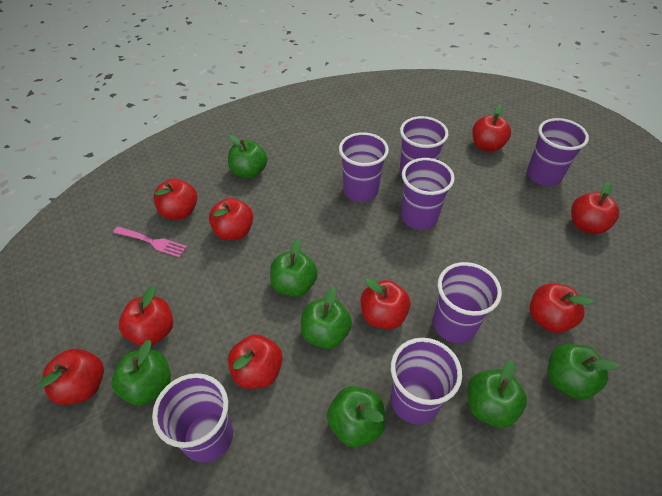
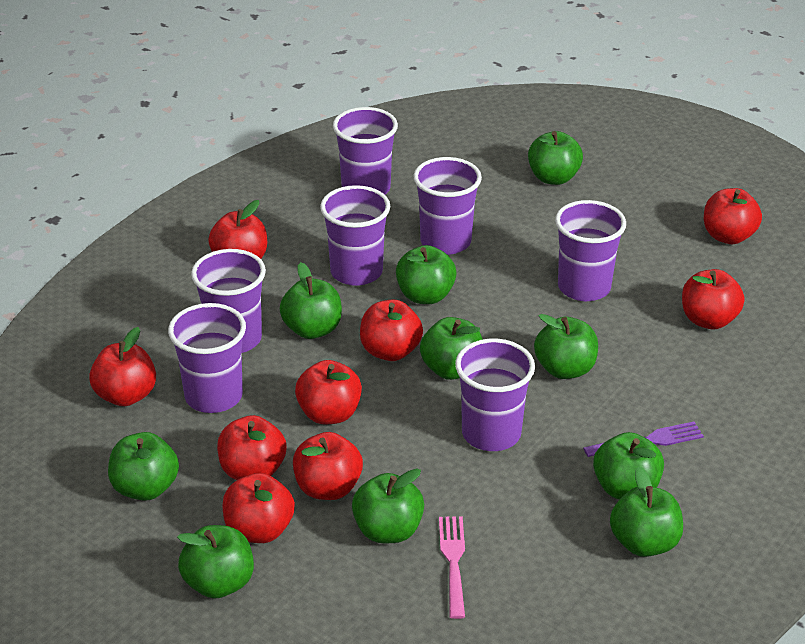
green apple: 7 -> 10
purple fork: 0 -> 1

